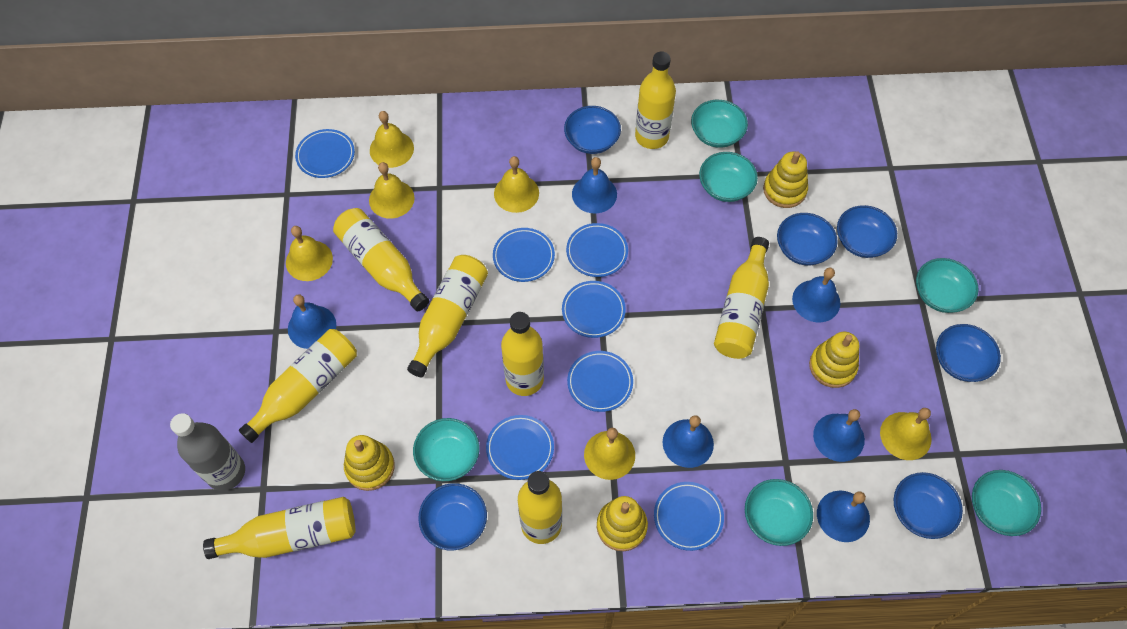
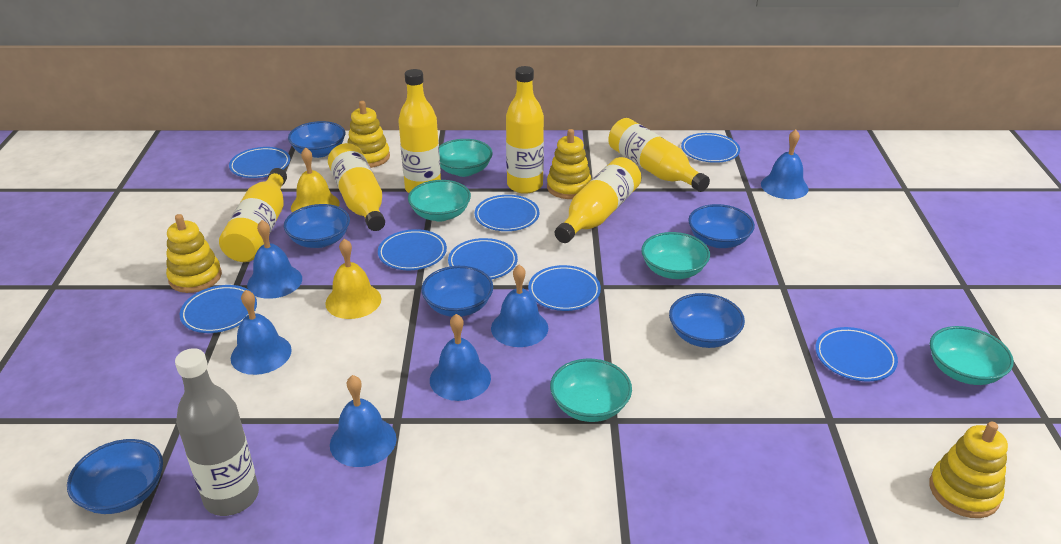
blue plate: 7 -> 8
turquoise bowl: 6 -> 5
yellow bell: 6 -> 2
yellow bottle: 8 -> 6

